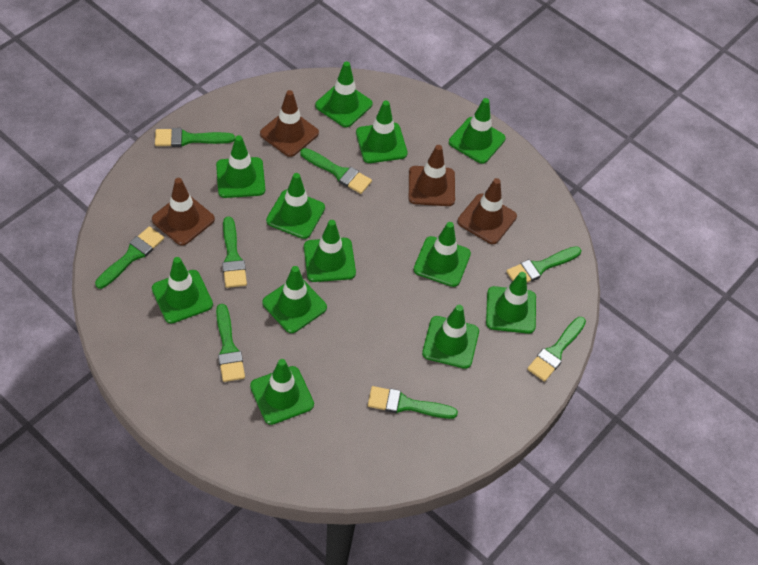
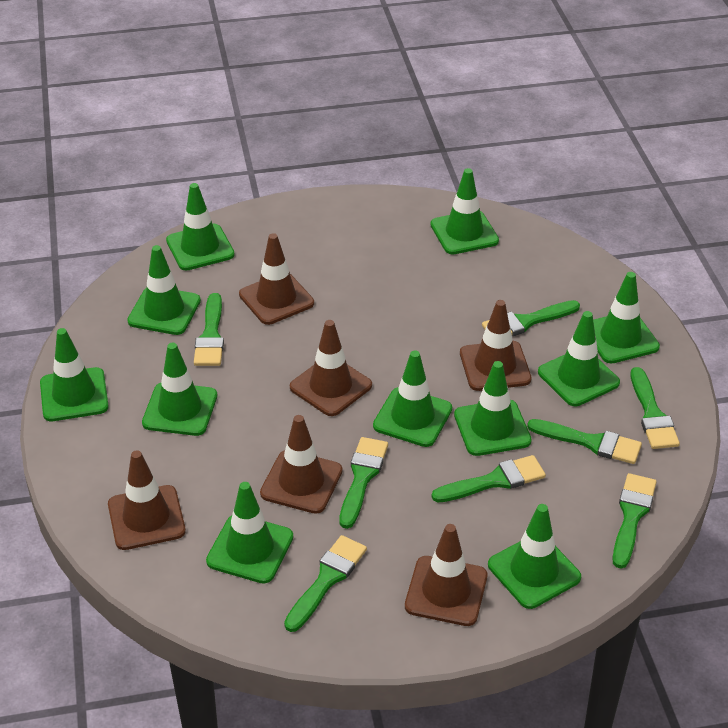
brown traffic cone: 4 -> 6
green traffic cone: 12 -> 11

